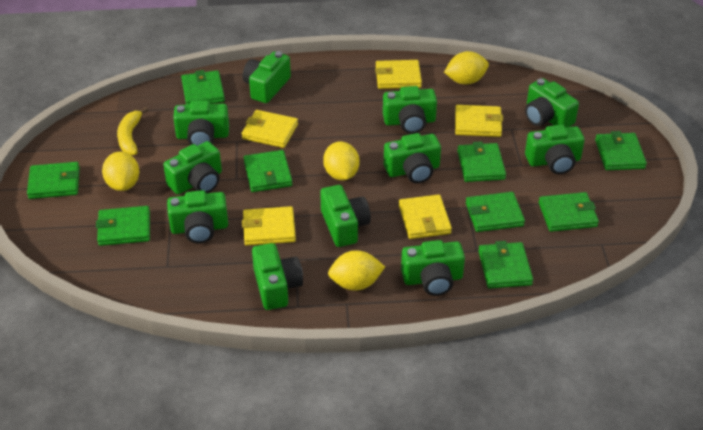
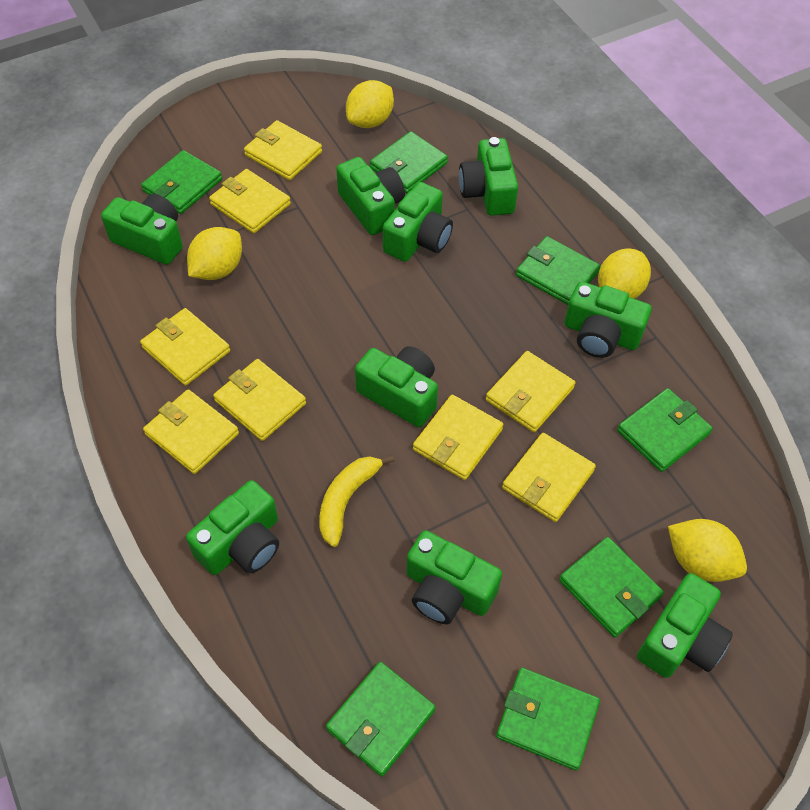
green camera: 11 -> 9
green wallet: 9 -> 7
yellow wallet: 5 -> 8

